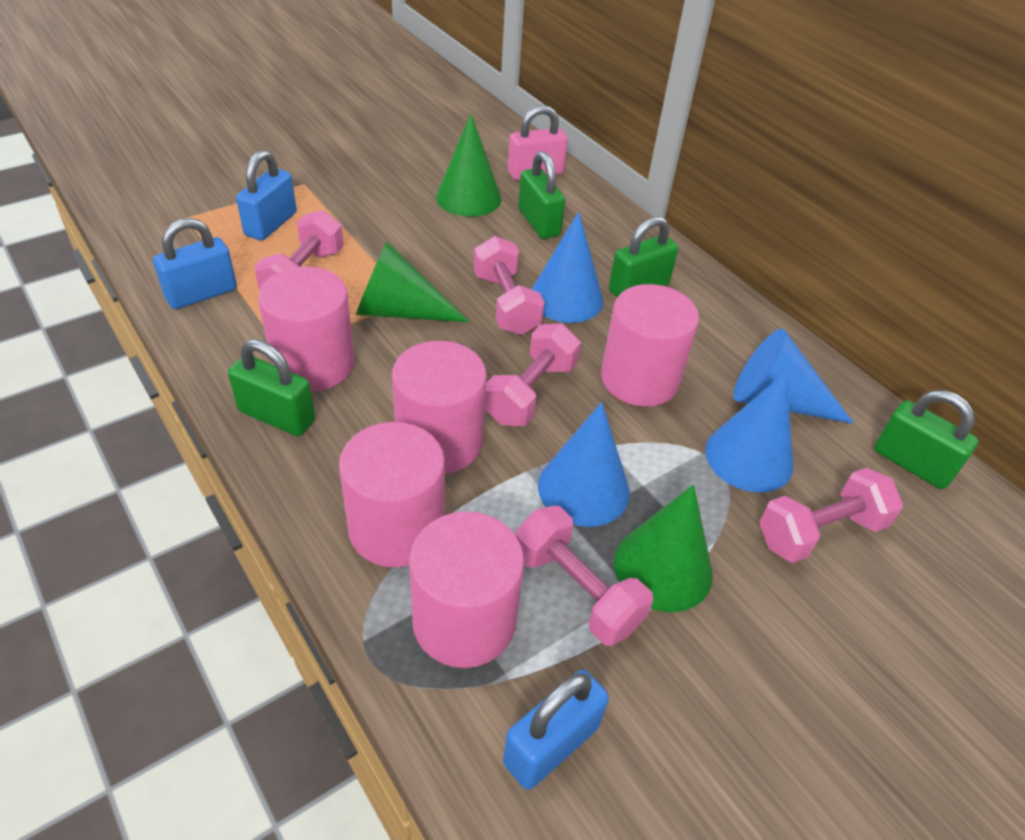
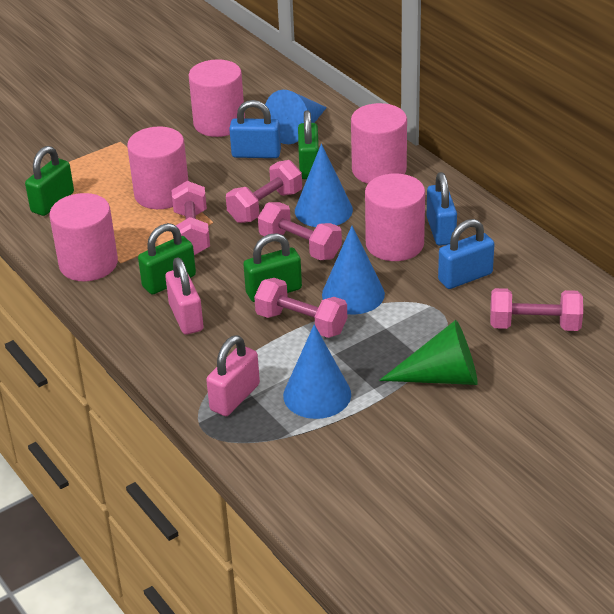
green cone: 3 -> 1
pink padlock: 1 -> 2

